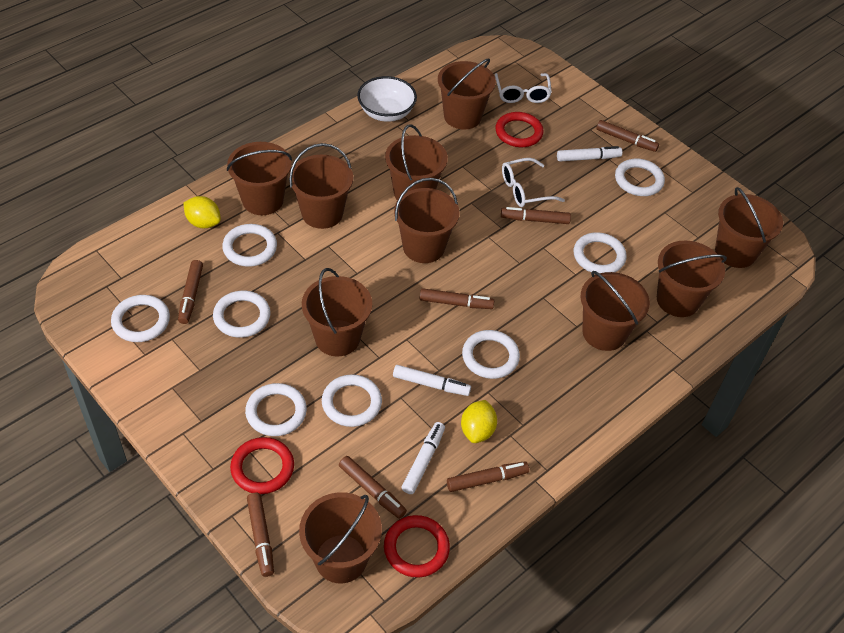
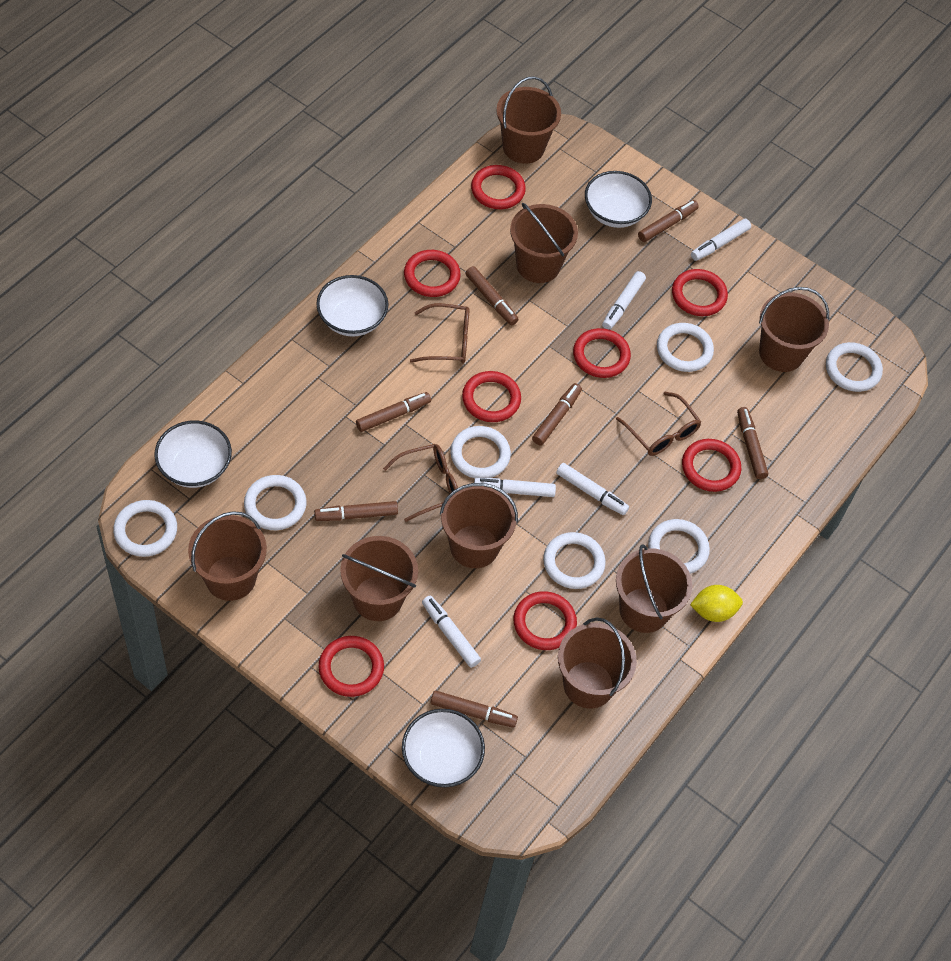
brown bucket: 10 -> 8
brown glasses: 0 -> 3
red ring: 3 -> 8
white bowl: 1 -> 4
white glasses: 2 -> 0
white marker: 3 -> 5
white ring: 8 -> 7
yellow lemon: 2 -> 1

